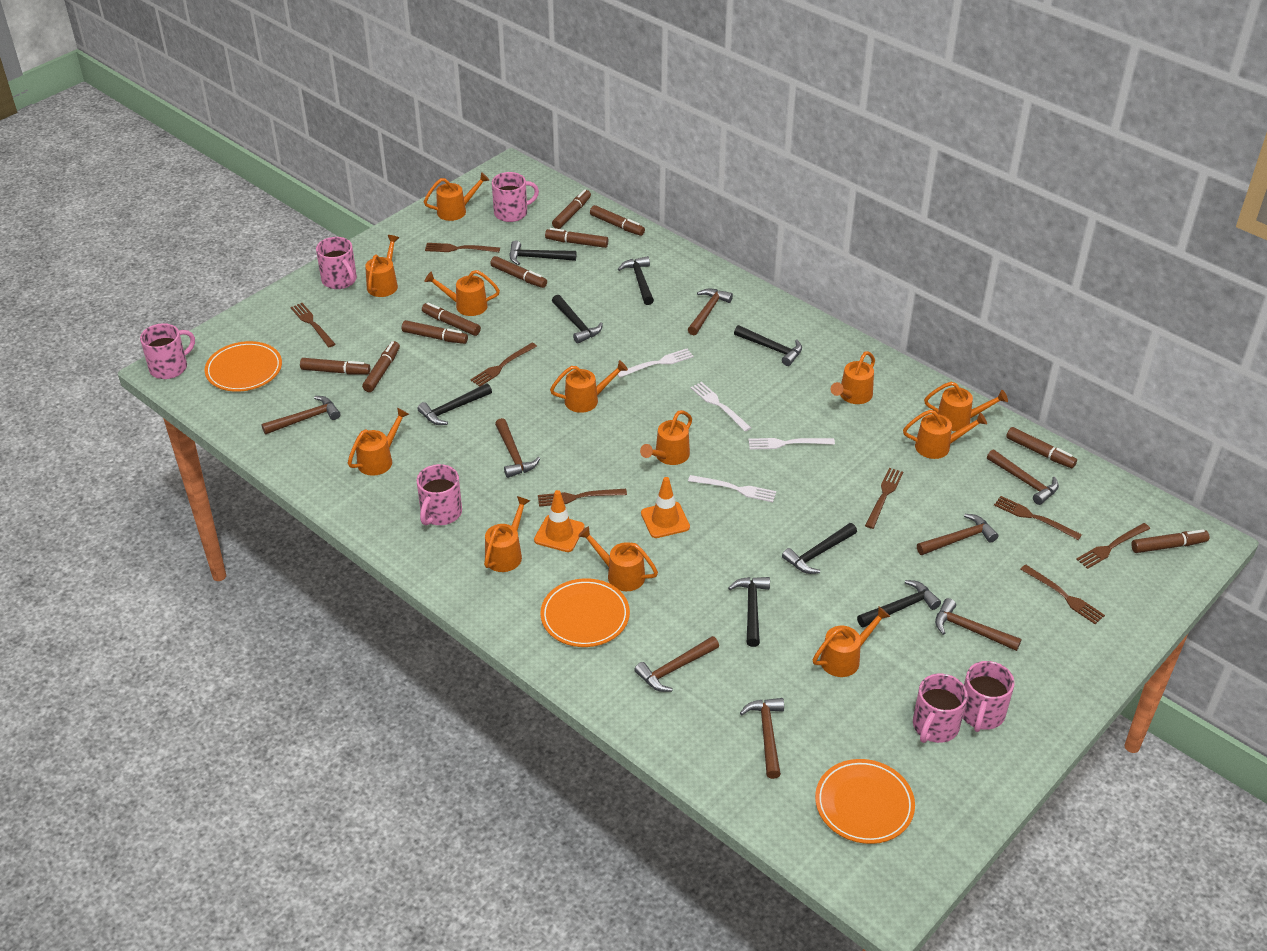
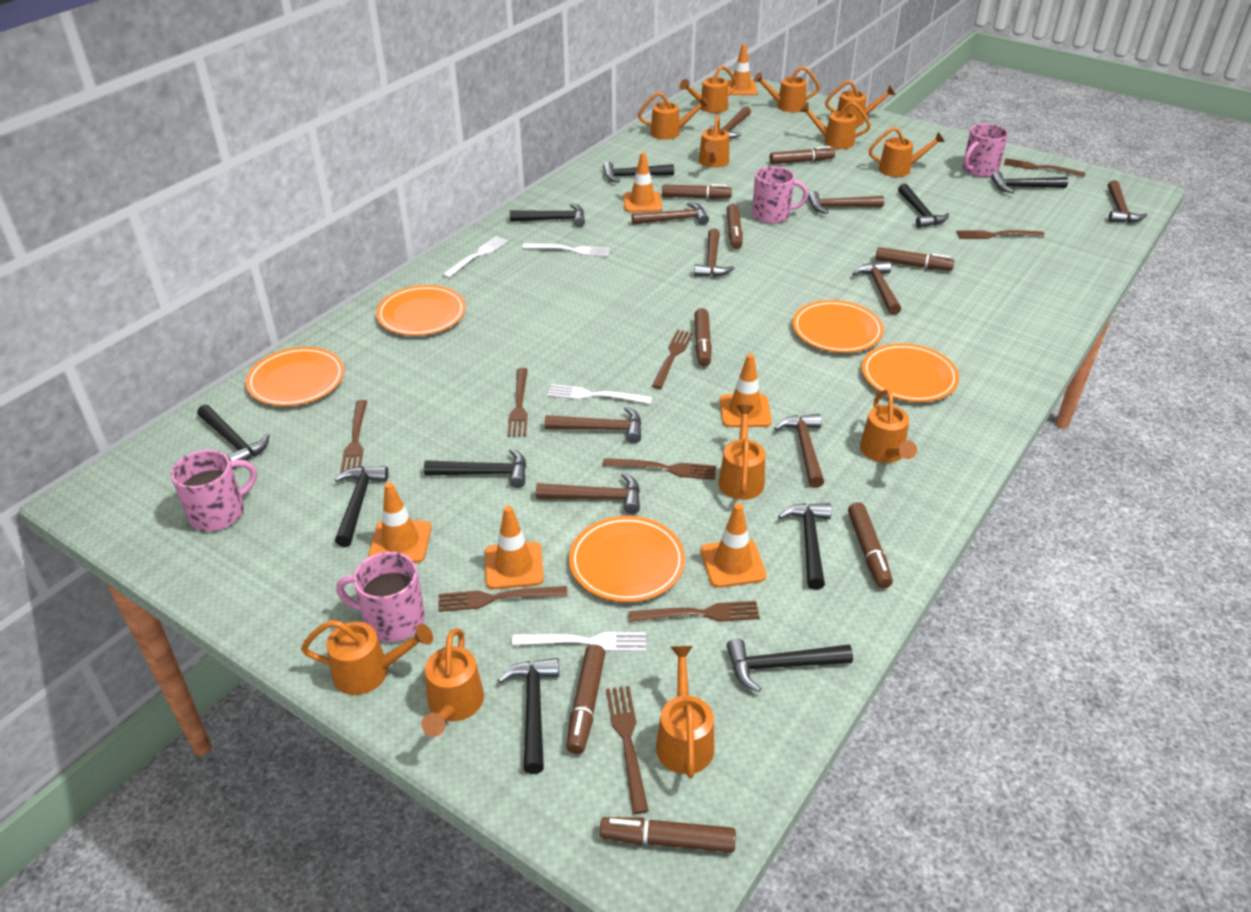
black hammer: 8 -> 10
brown fork: 8 -> 9
brown hammer: 8 -> 9
brown marker: 10 -> 8
orange plate: 3 -> 5
orange traffic cone: 2 -> 6
pink mug: 6 -> 4

